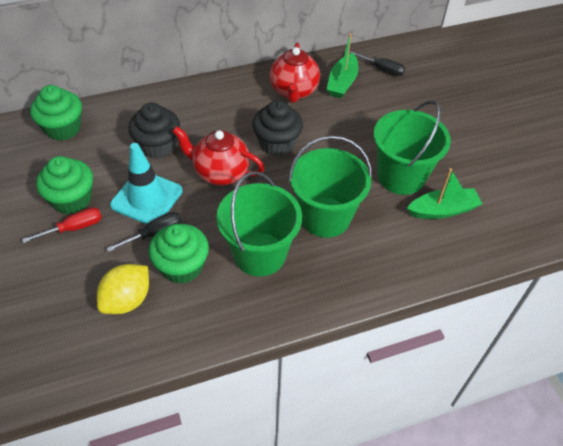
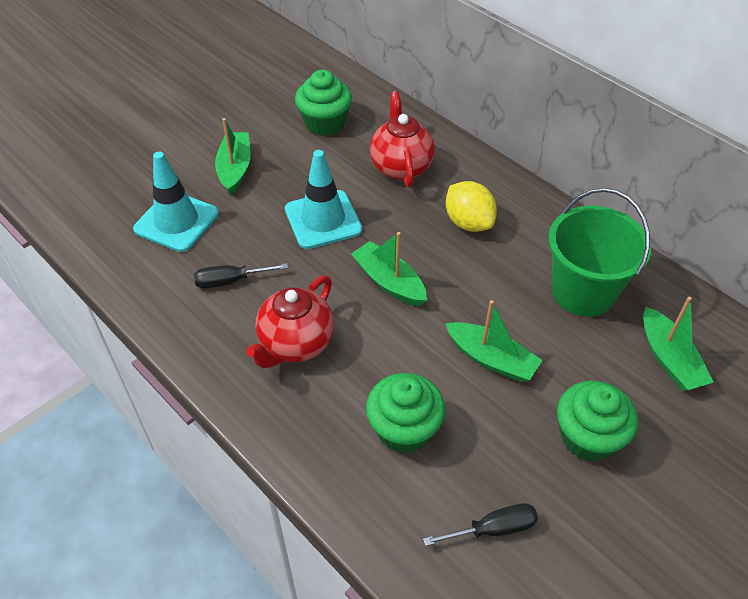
black cupcake: 2 -> 0
green boat: 2 -> 4
green bucket: 3 -> 1
red screwdriver: 1 -> 0
turquoise traffic cone: 1 -> 2

